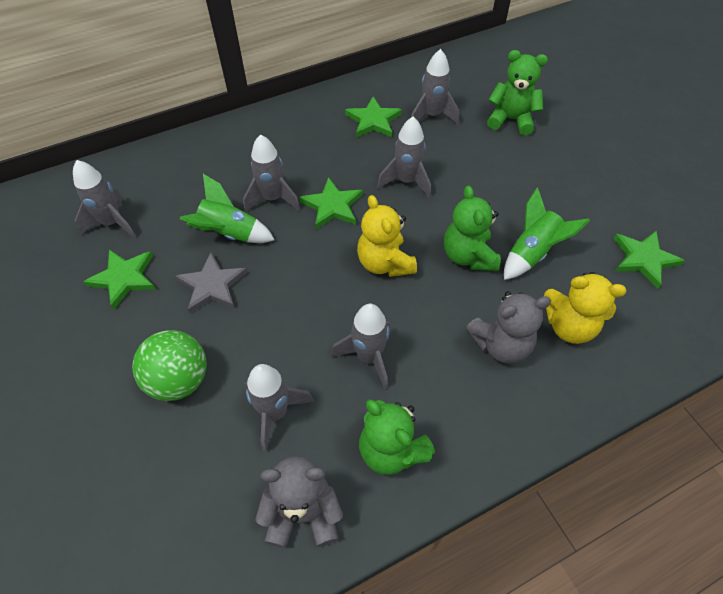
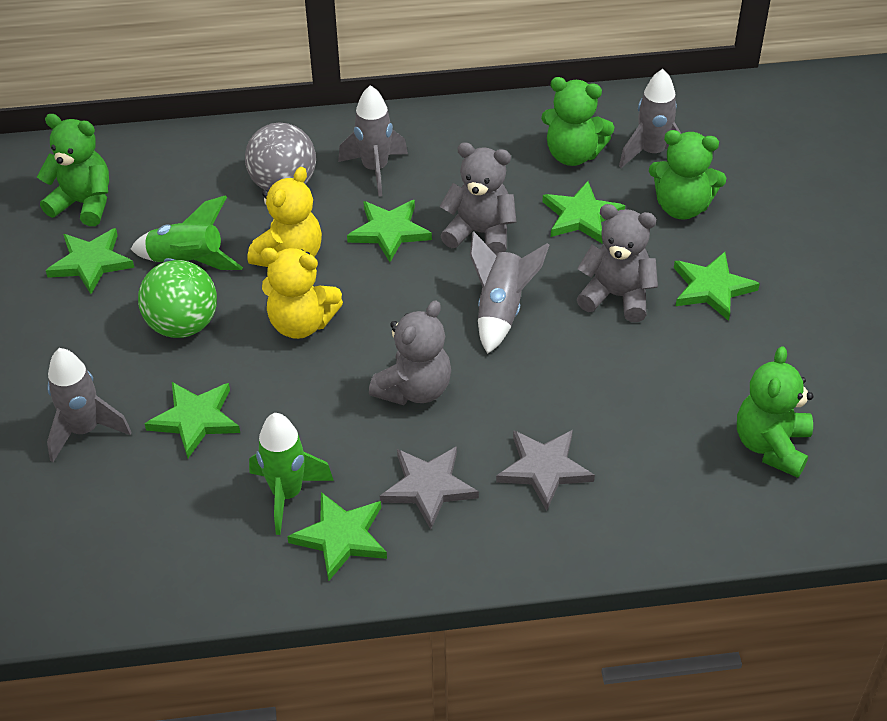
green star: 4 -> 6
green teddy bear: 3 -> 4
grey ball: 0 -> 1
grey rocket: 6 -> 4
grey star: 1 -> 2
grey teddy bear: 2 -> 3

